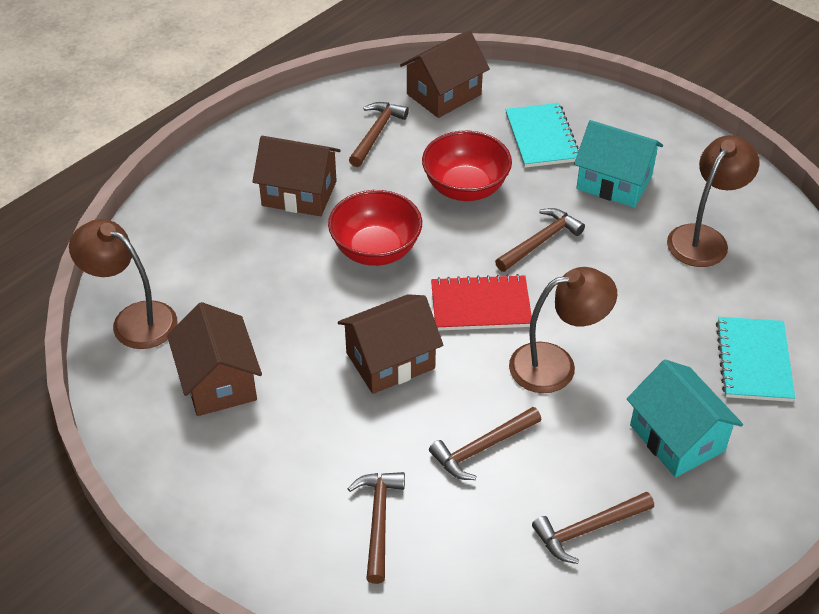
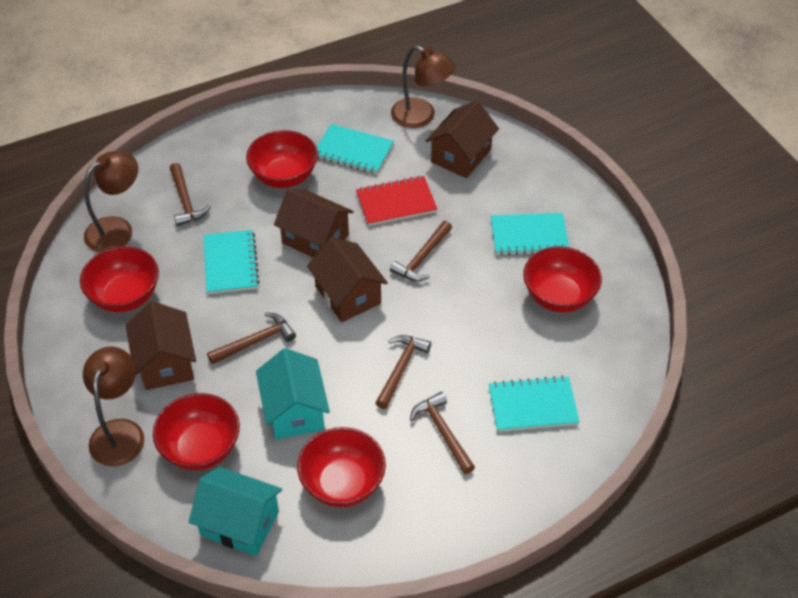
red bowl: 2 -> 5
turquoise notebook: 2 -> 4

